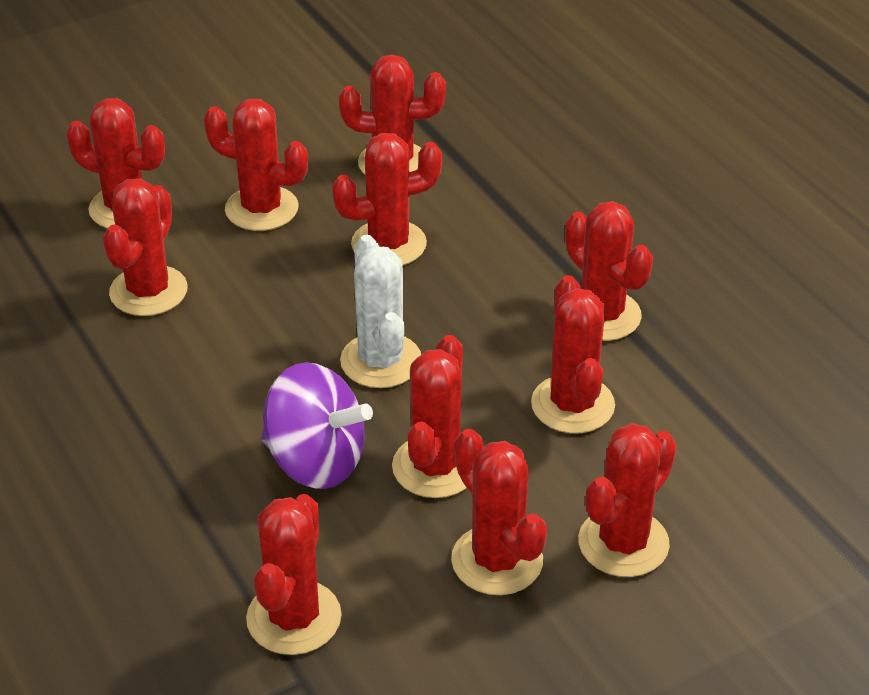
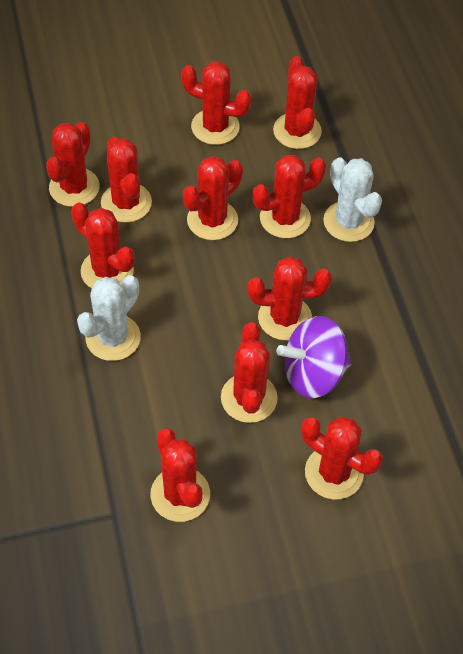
white cactus: 1 -> 2

